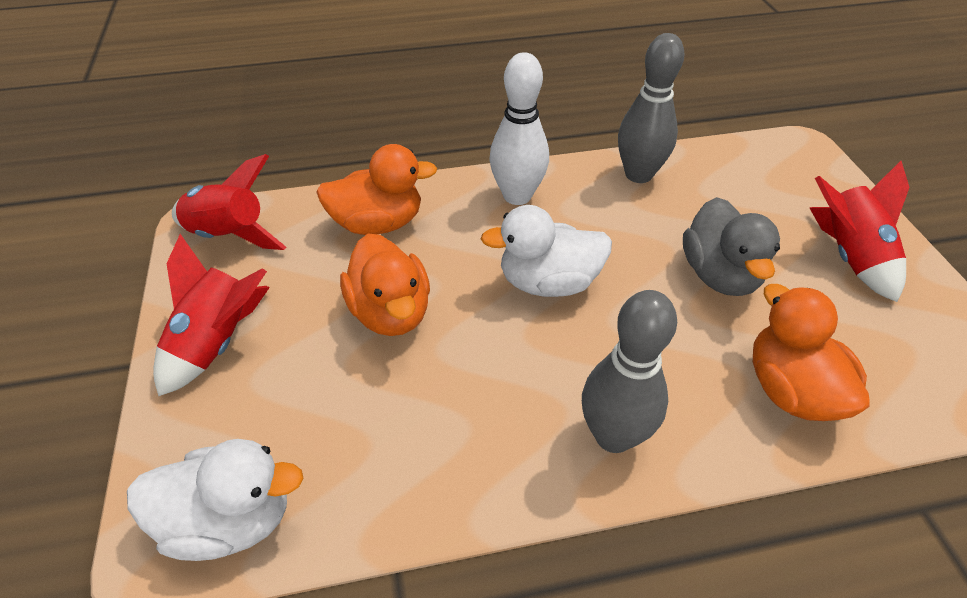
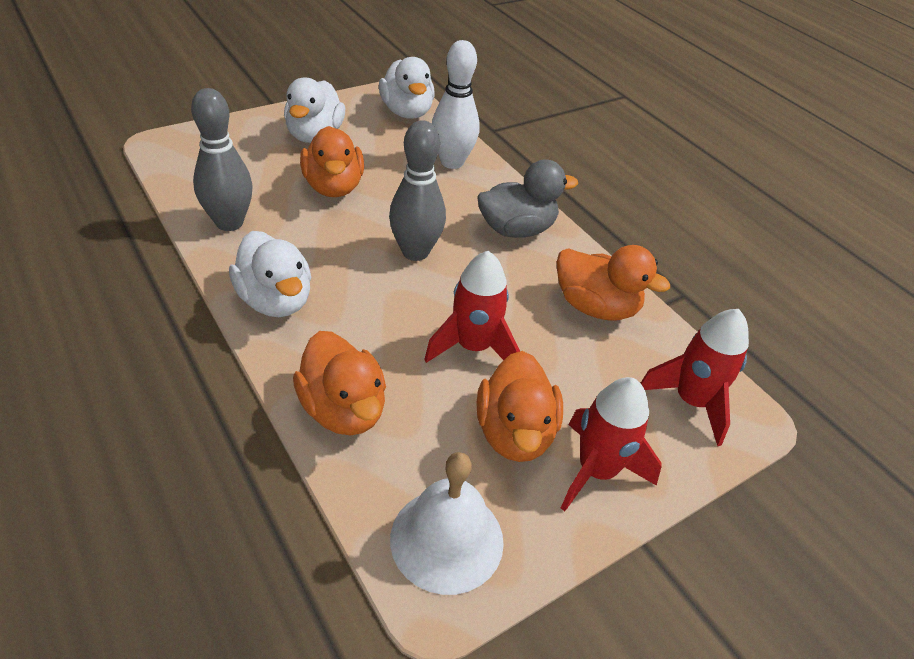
orange duck: 3 -> 4
white bell: 0 -> 1
white duck: 2 -> 3

